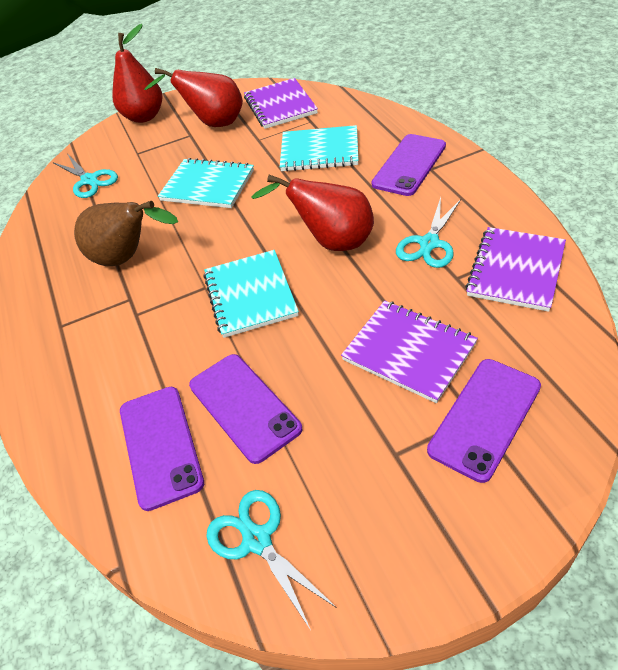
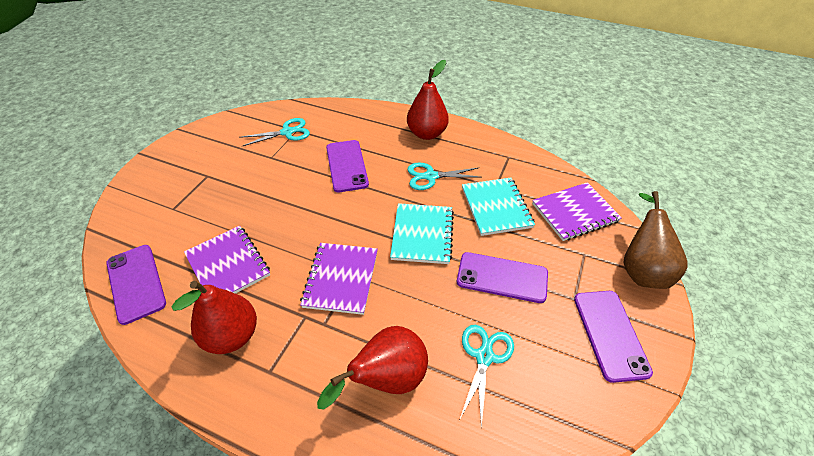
turquoise notebook: 3 -> 2

